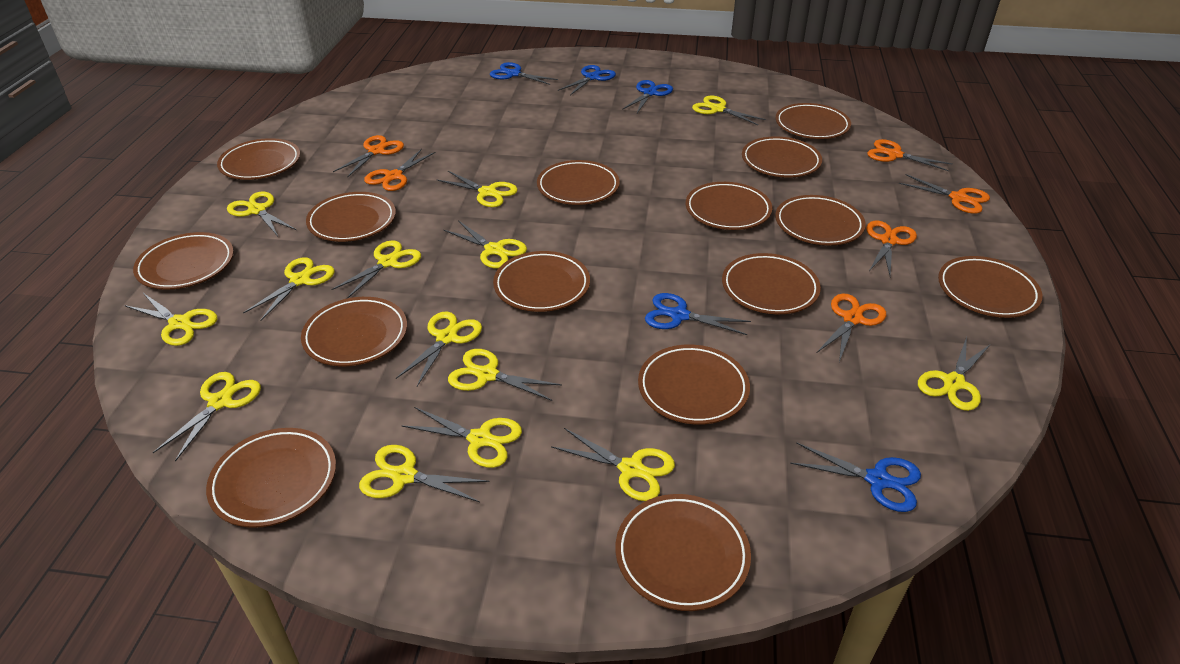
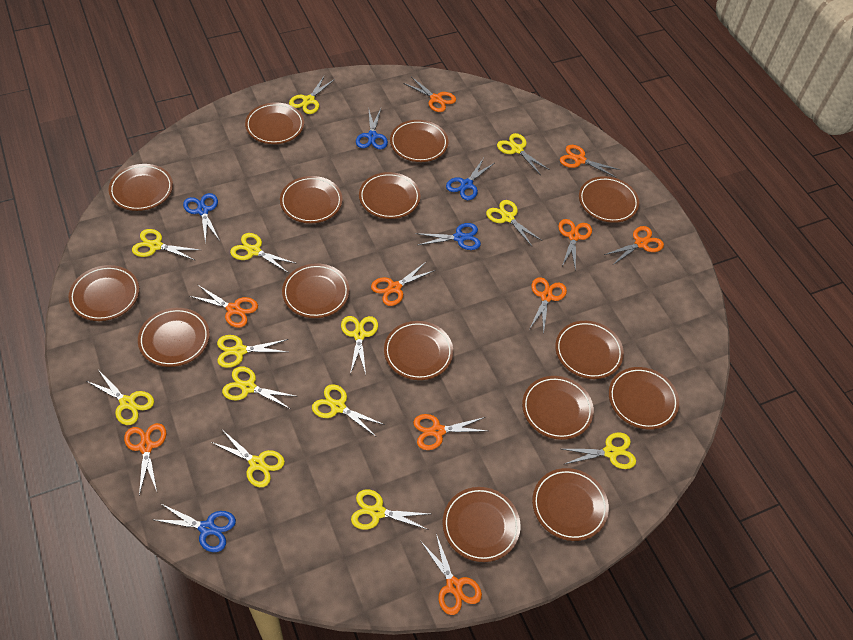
orange scissors: 6 -> 10
yellow scissors: 14 -> 13

